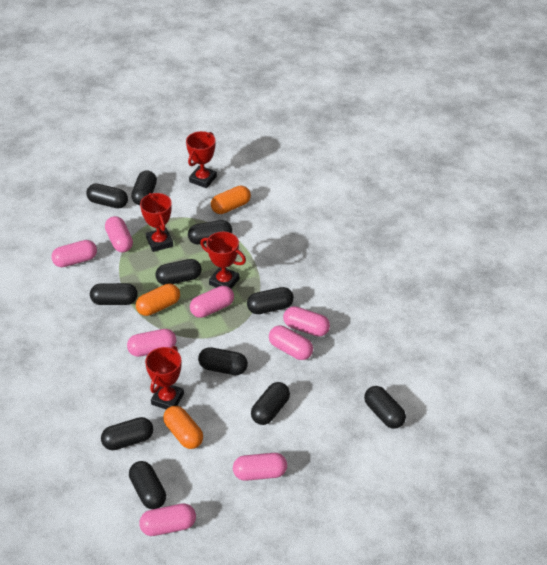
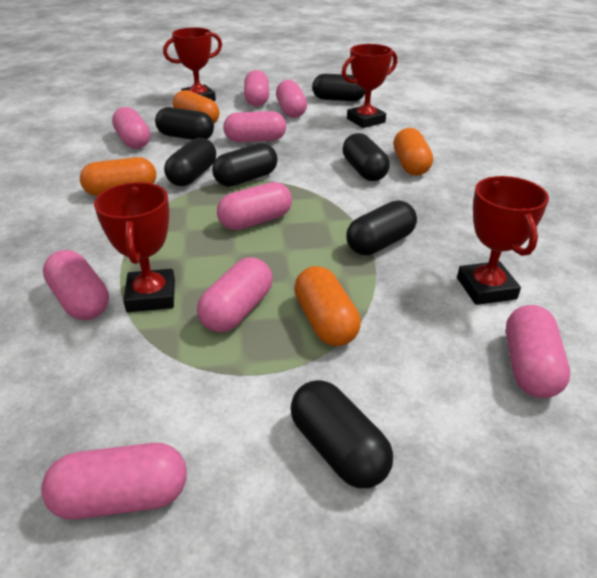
black capsule: 11 -> 7
orange capsule: 3 -> 4
pink capsule: 8 -> 9

